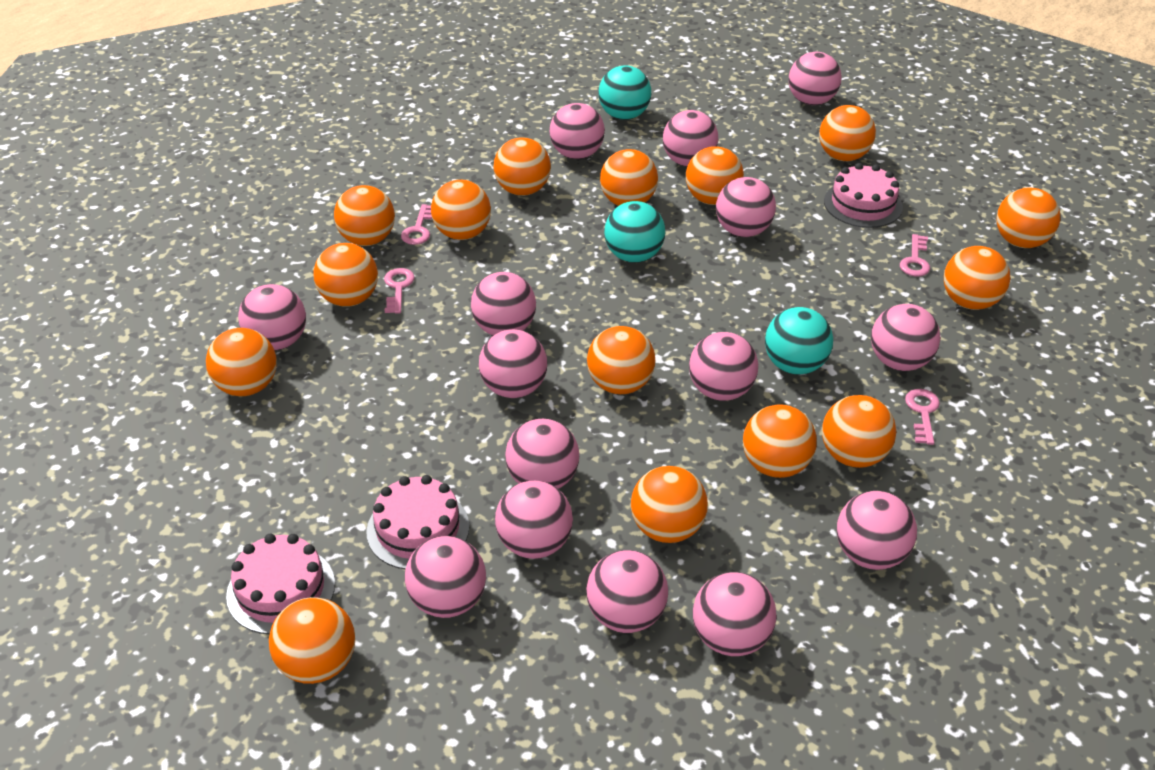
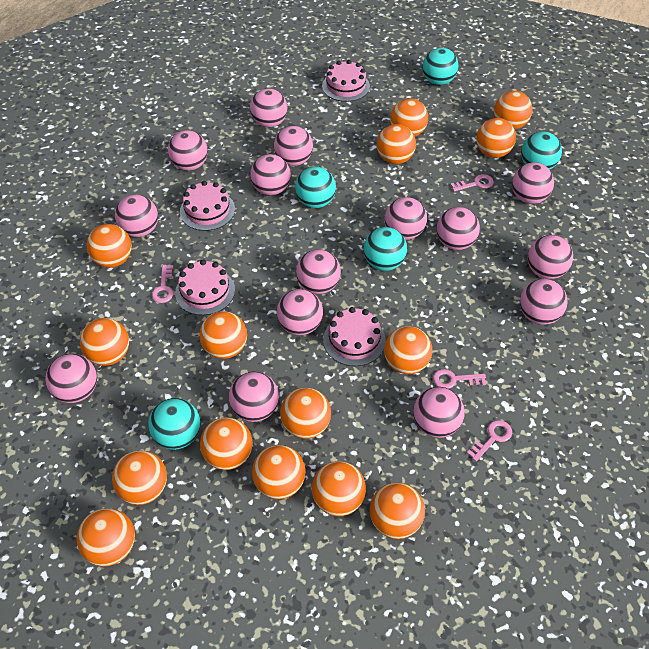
pink cake: 3 -> 4
turquoise ball: 3 -> 5

